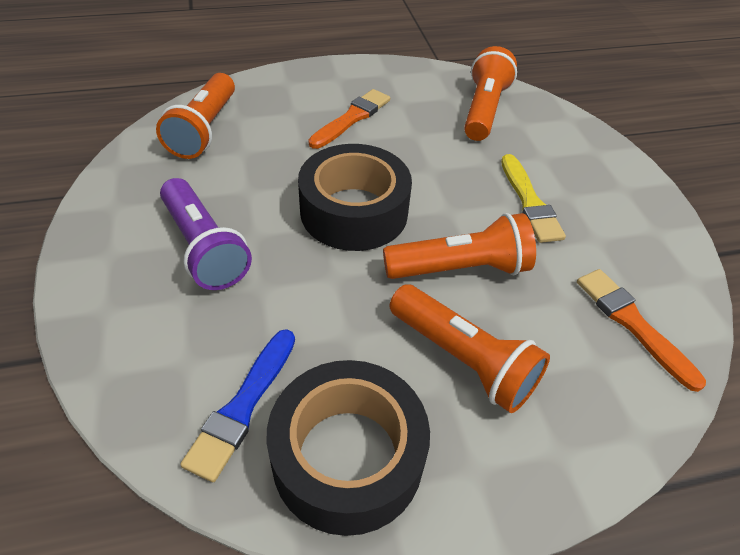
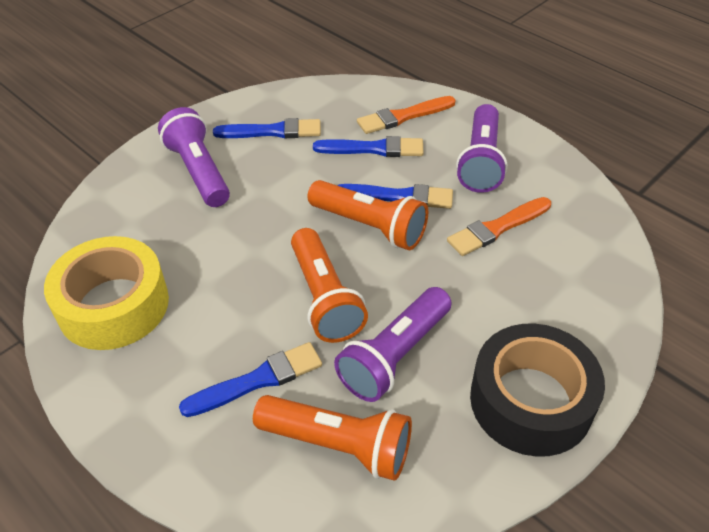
black tape: 2 -> 1
blue brush: 1 -> 4
orange flashlight: 4 -> 3
purple flashlight: 1 -> 3
yellow brush: 1 -> 0
yellow tape: 0 -> 1

